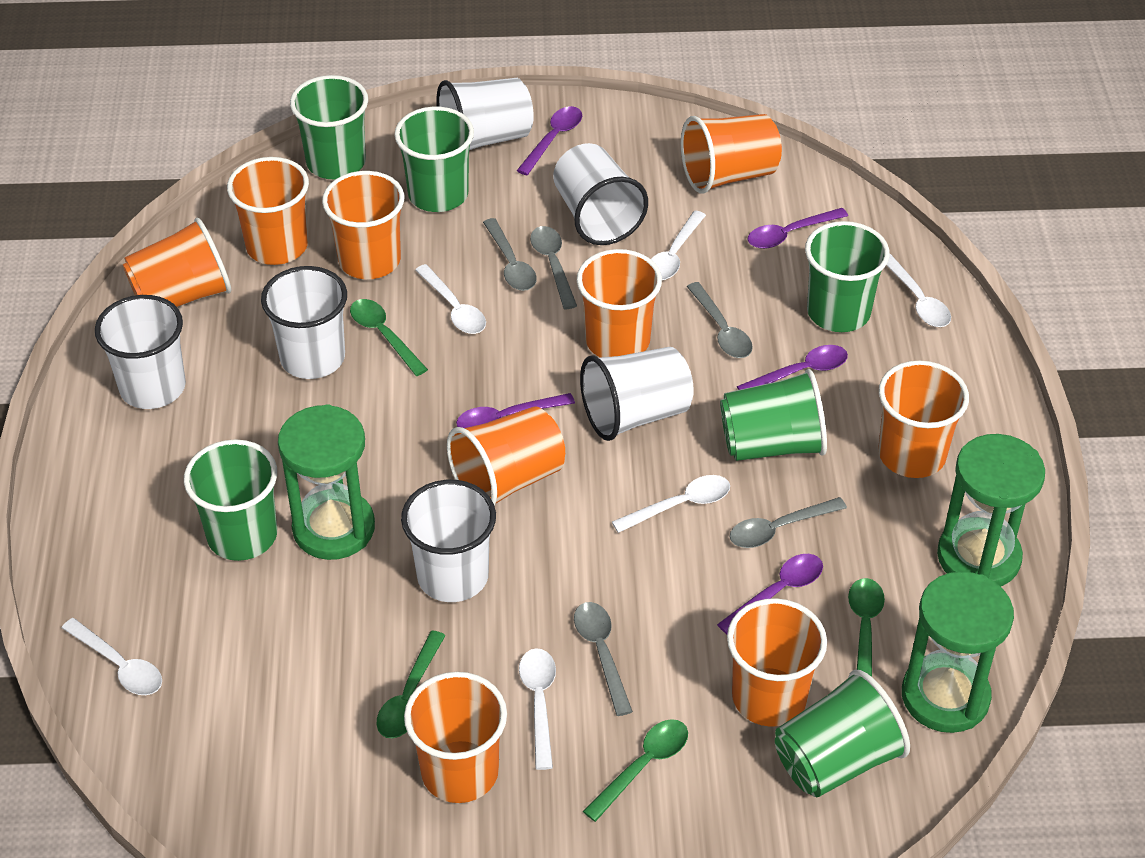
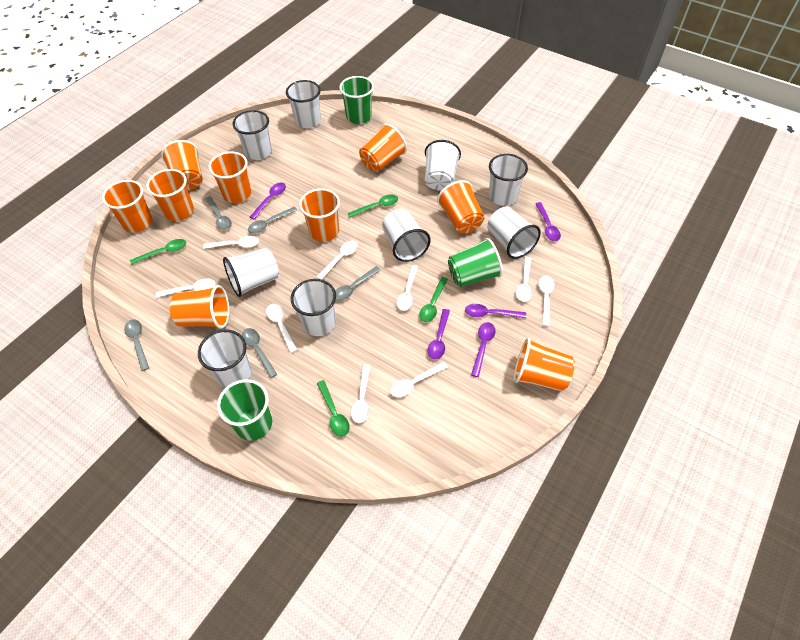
green cup: 6 -> 3
green hourglass: 3 -> 0
white cup: 6 -> 9
white spoon: 6 -> 9

